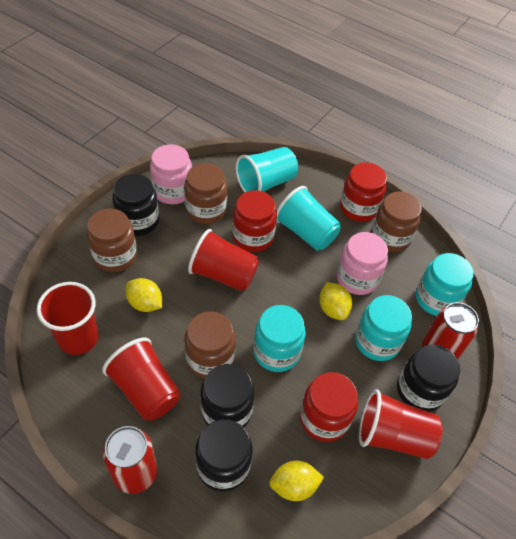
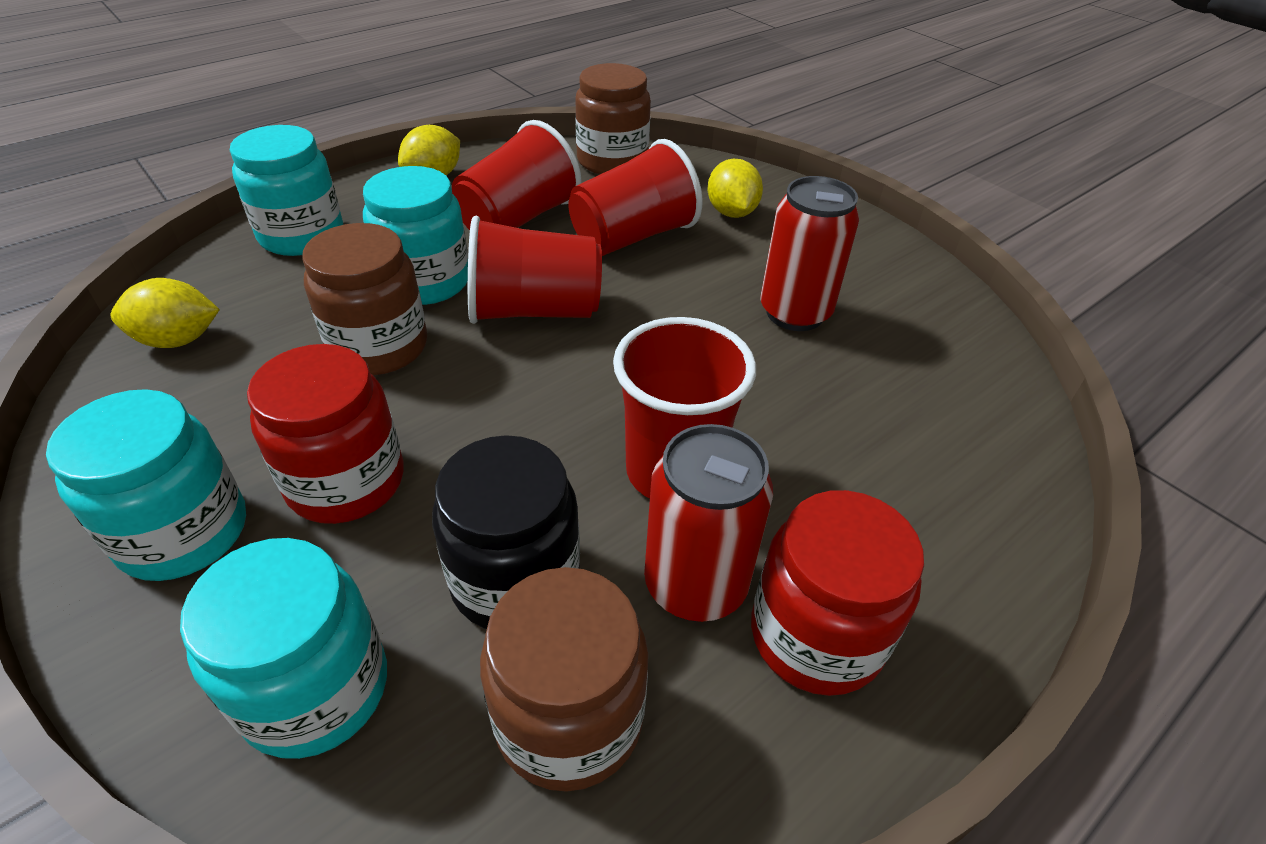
black jar: 4 -> 1
brown jar: 4 -> 3
pink jar: 2 -> 0
red jar: 3 -> 2
turquoise cup: 2 -> 0
turquoise jar: 3 -> 4

